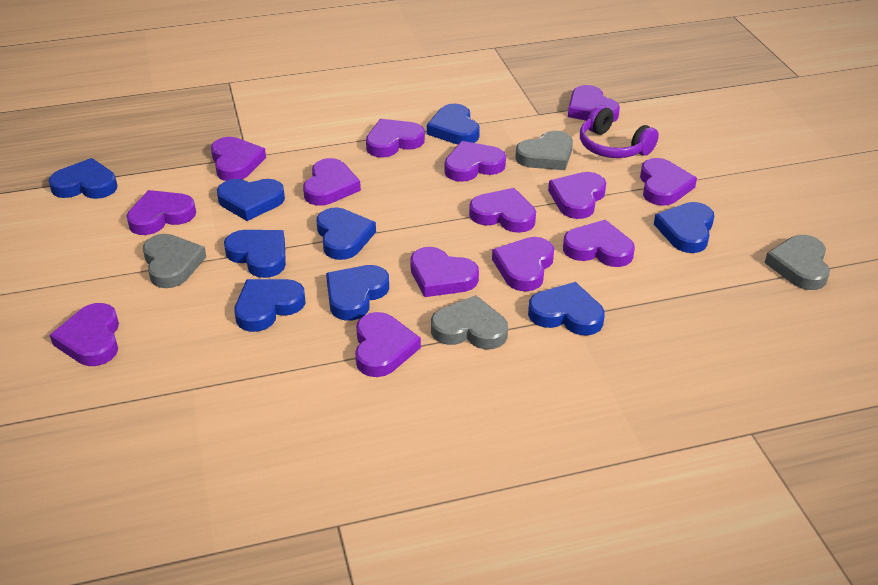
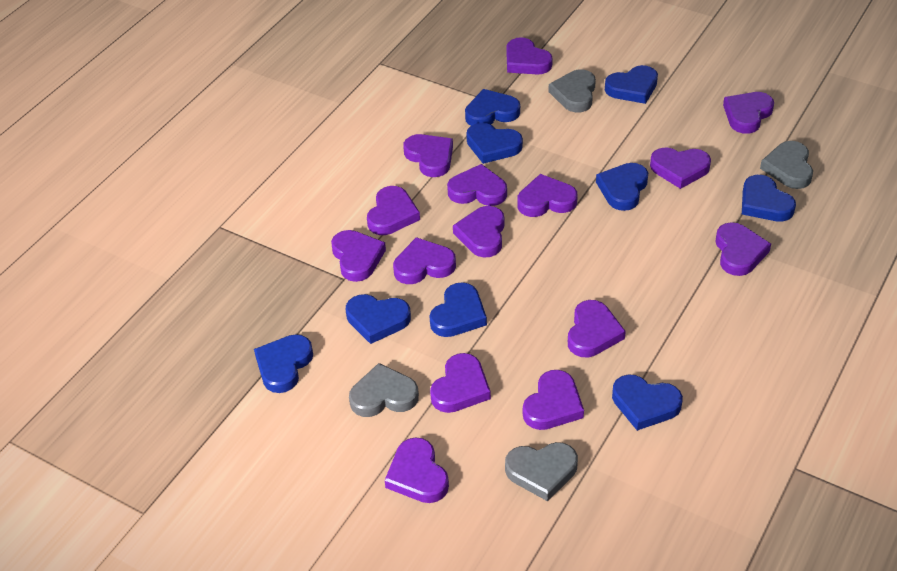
purple headphones: 1 -> 0
purple heart: 14 -> 15

